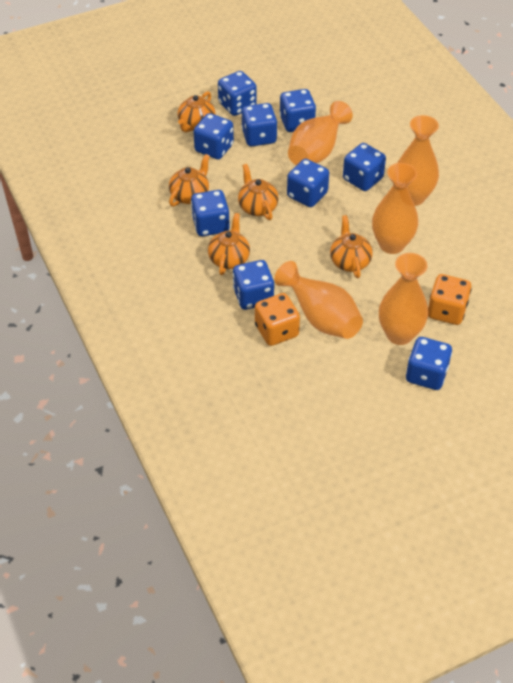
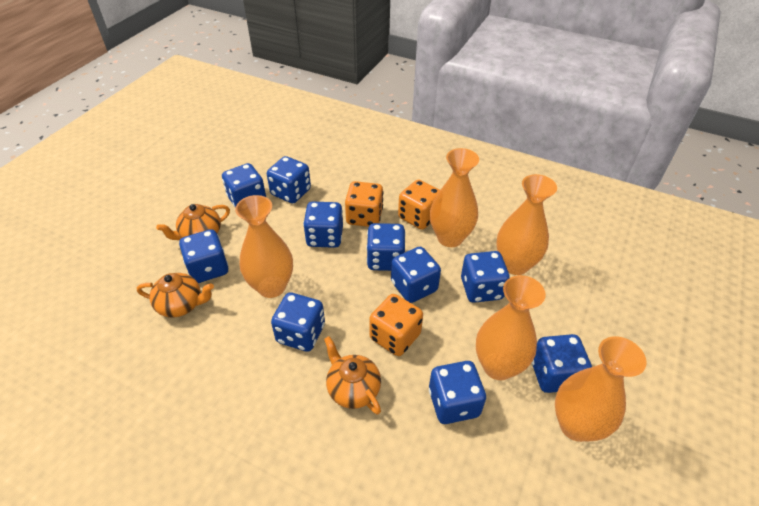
blue dice: 9 -> 10
orange dice: 2 -> 3
orange teapot: 5 -> 3

